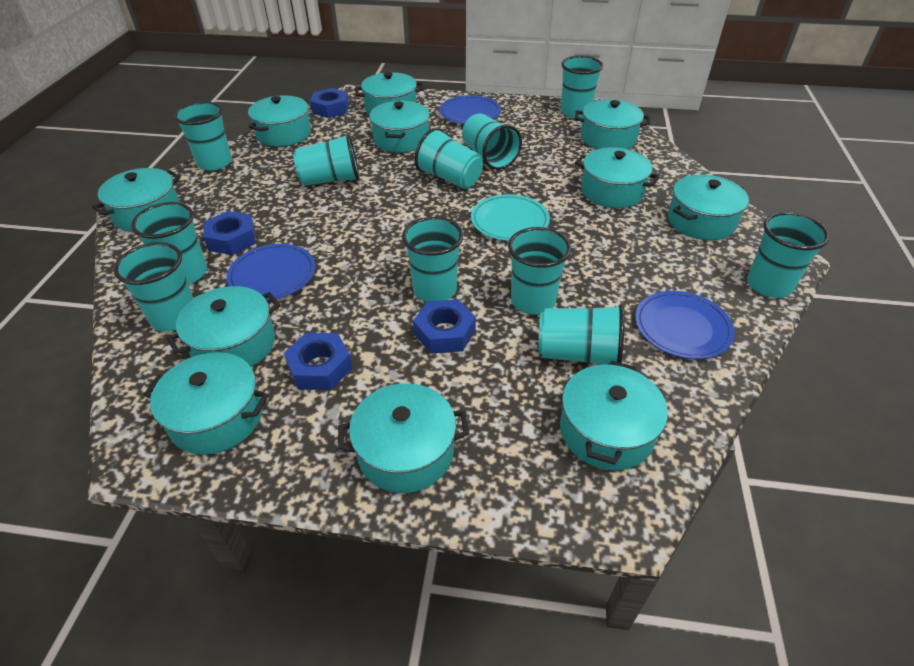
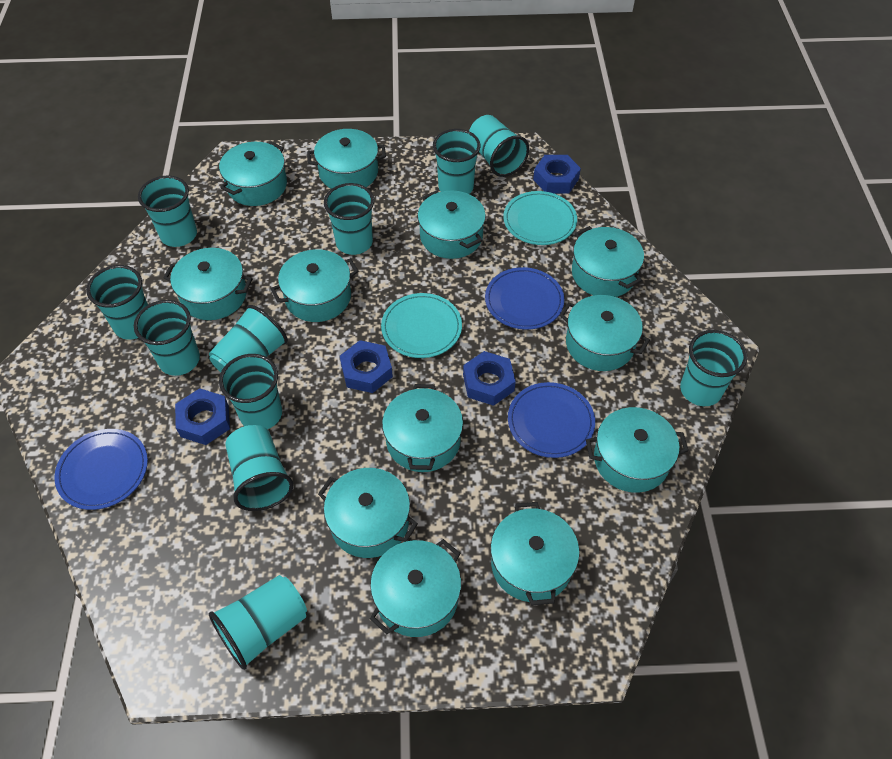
turquoise plate: 1 -> 2
turquoise pot: 11 -> 12

